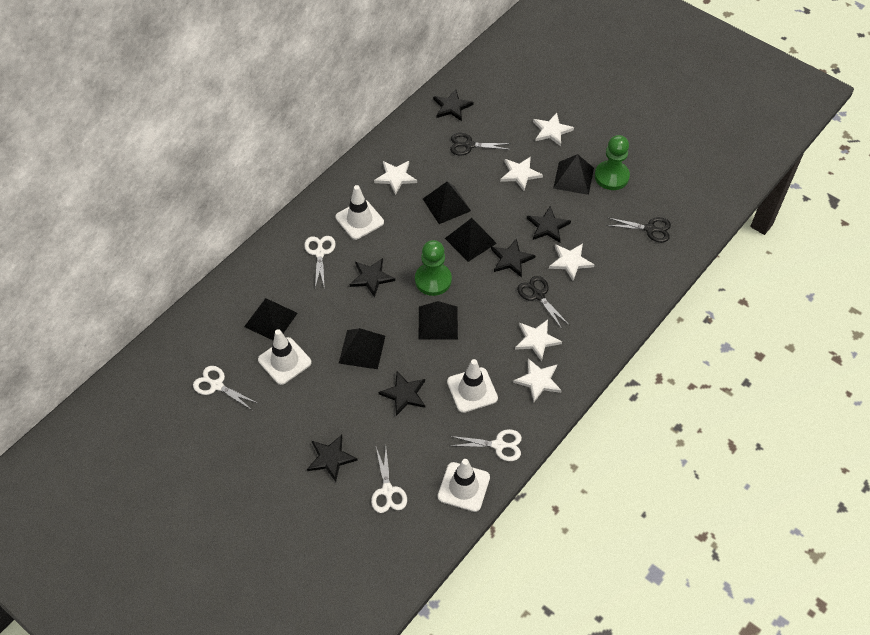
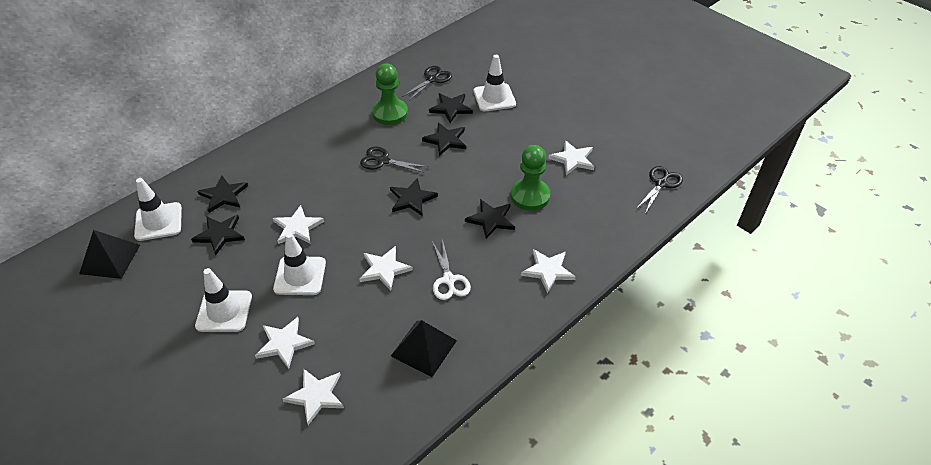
black pyramid: 6 -> 2
white scissors: 4 -> 1

